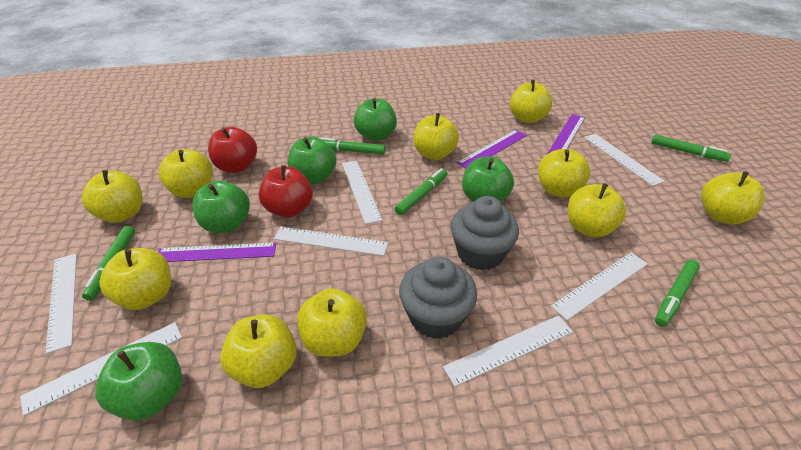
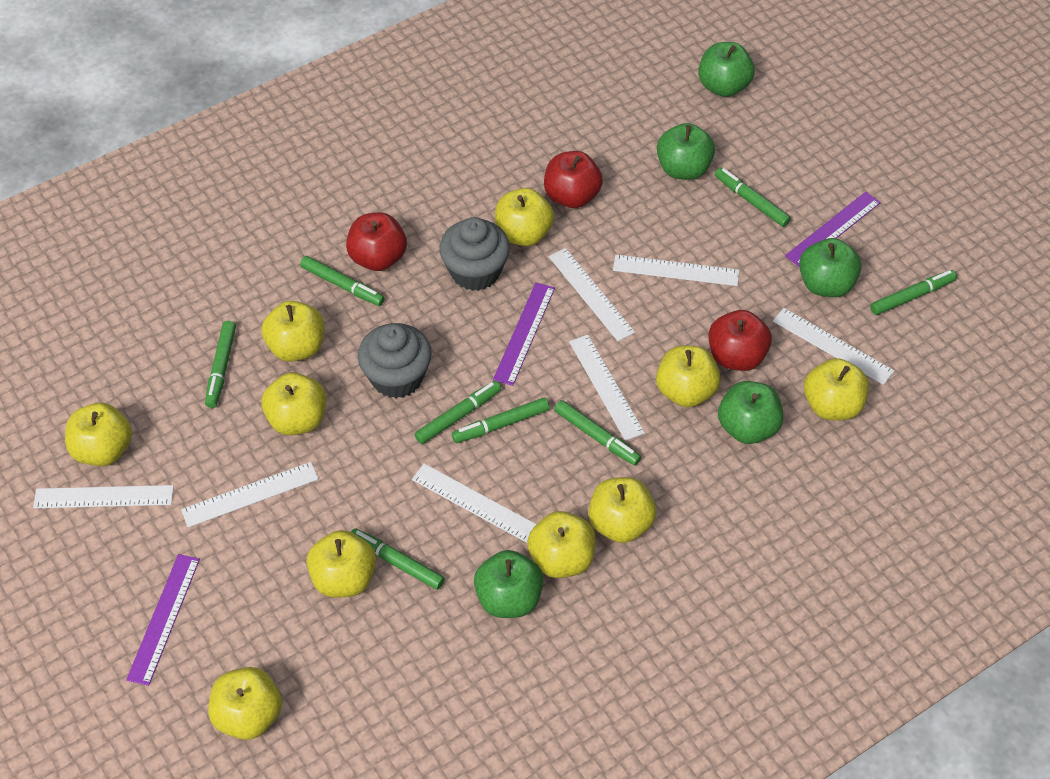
green marker: 5 -> 8
red apple: 2 -> 3

